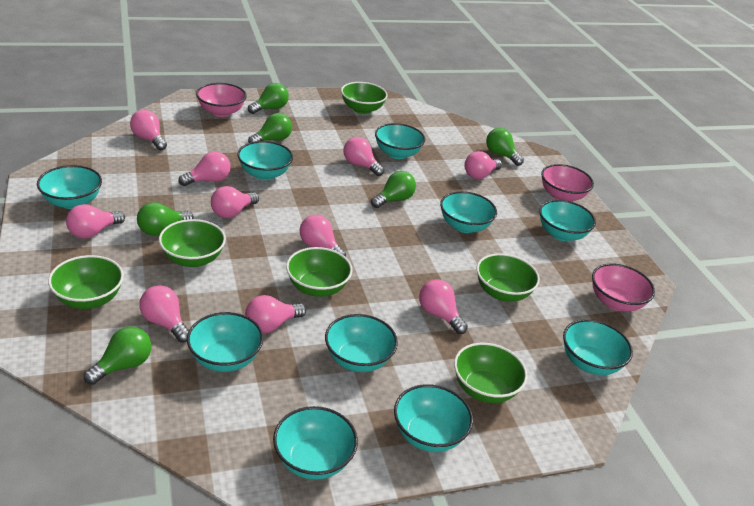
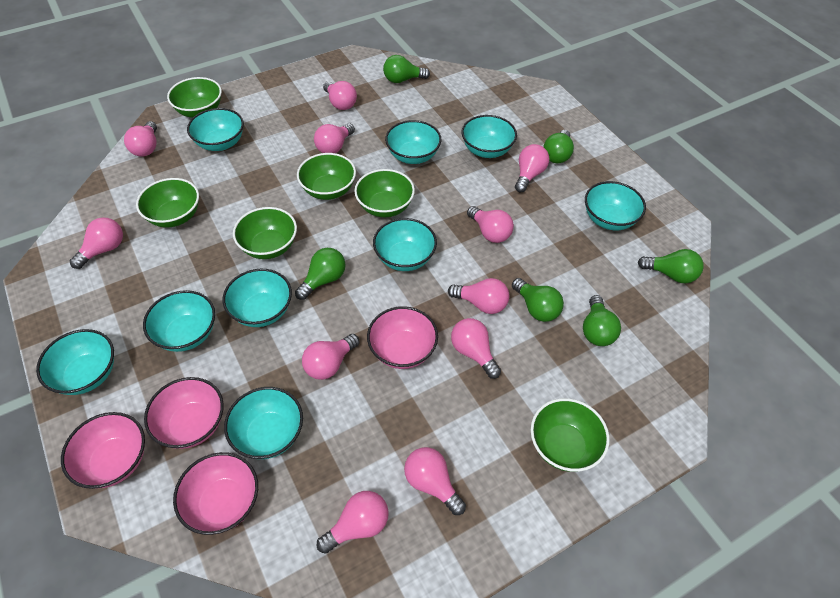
pink bowl: 3 -> 4
pink light bulb: 10 -> 11
turquoise bowl: 10 -> 9

